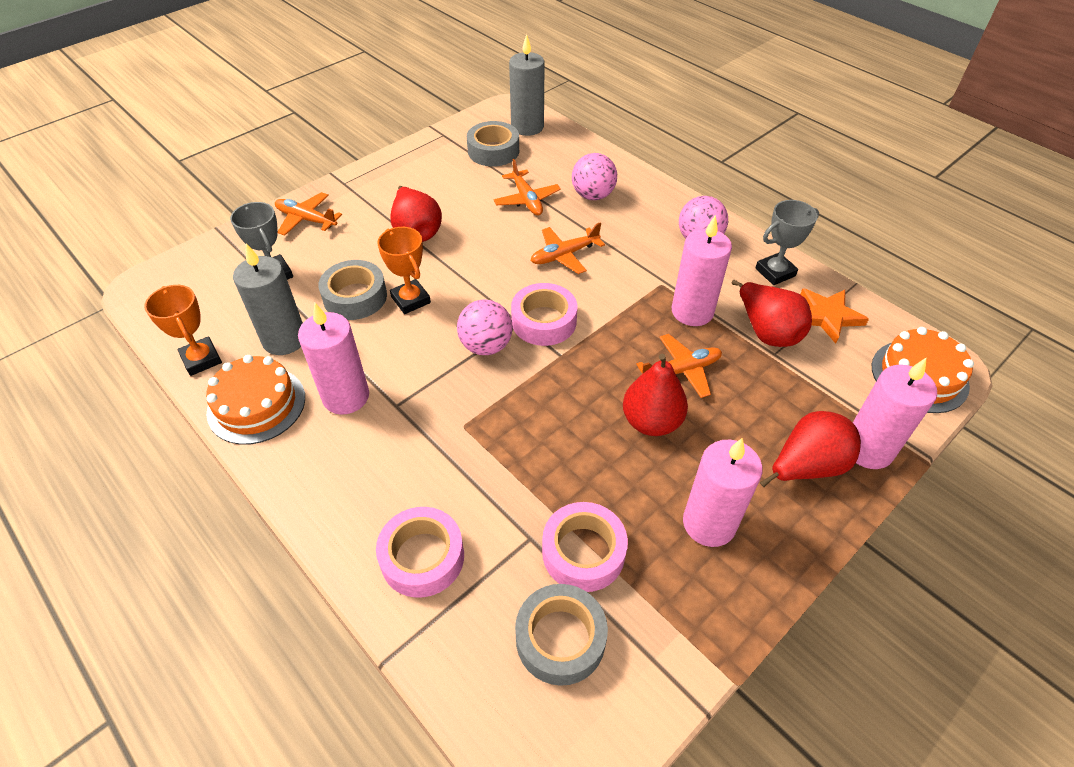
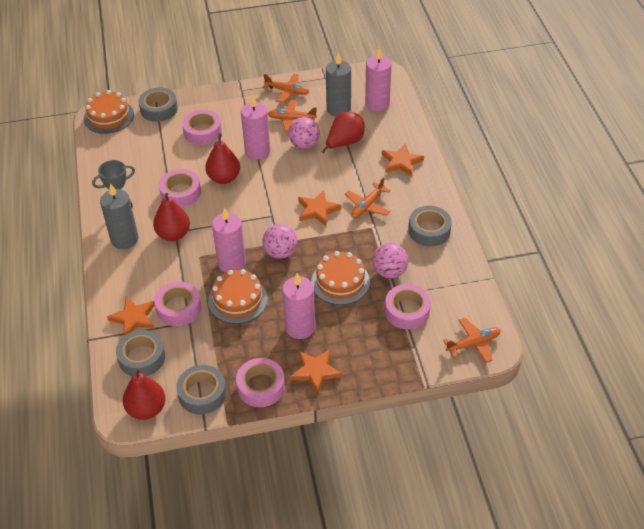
grey tape: 3 -> 4
grey trophy: 2 -> 1
orange cake: 2 -> 3
orange star: 1 -> 4
orange trophy: 2 -> 0
pink tape: 3 -> 5

